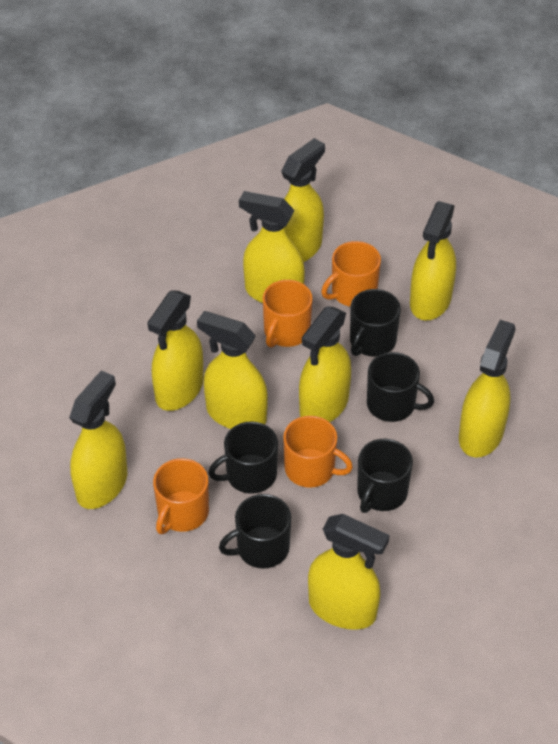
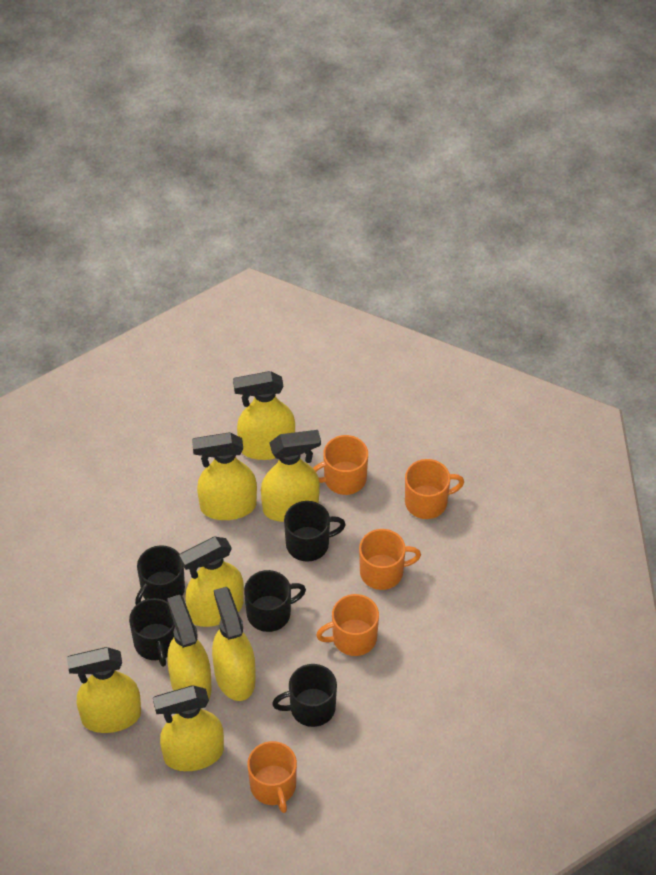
orange mug: 4 -> 5
yellow spray bottle: 9 -> 8

